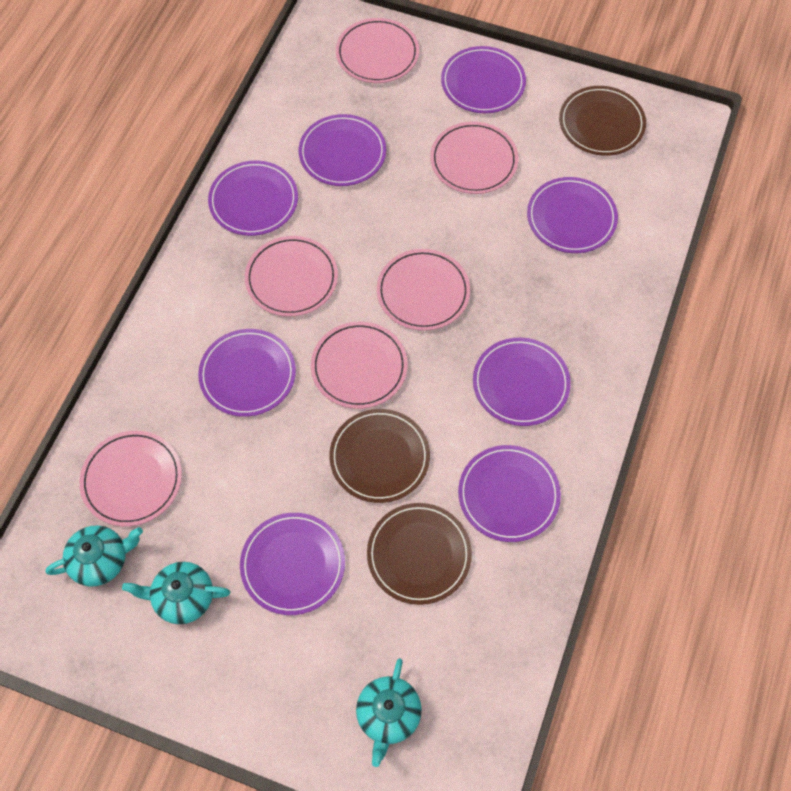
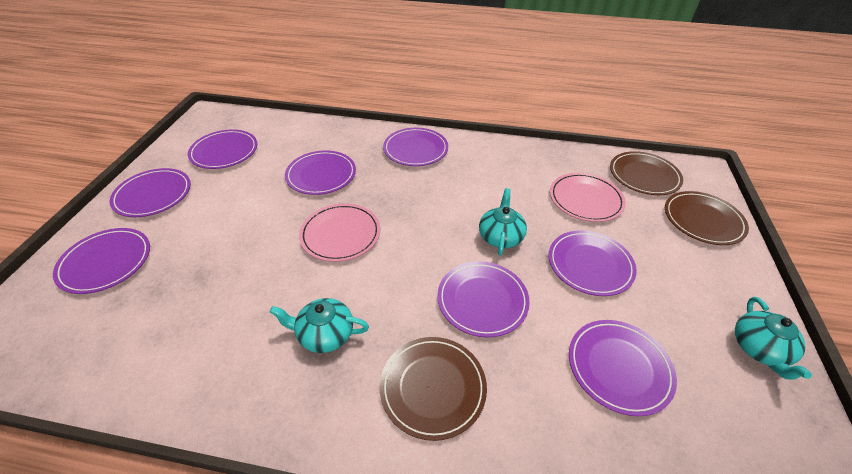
pink plate: 6 -> 2

